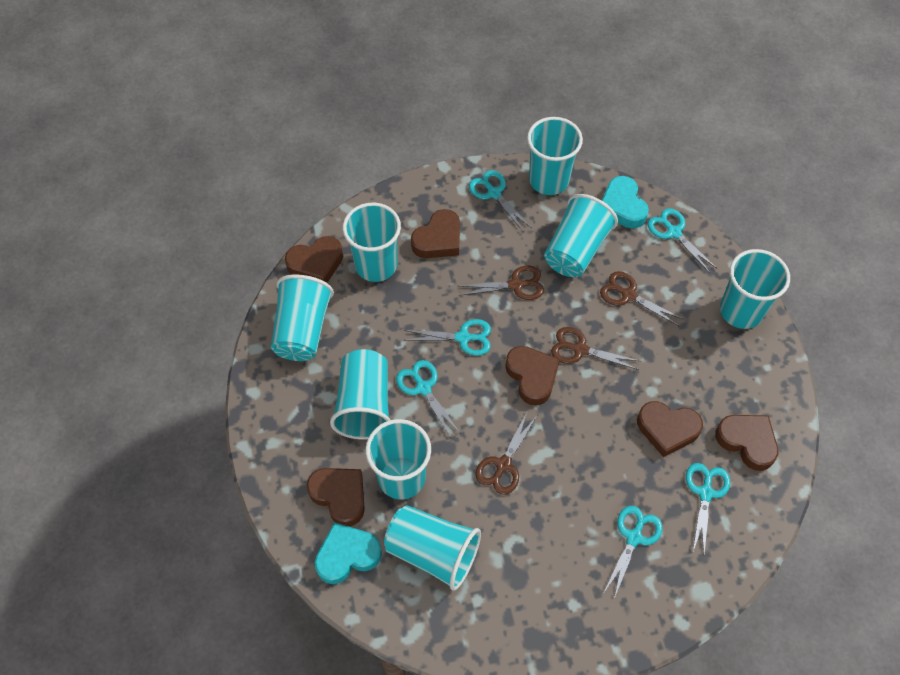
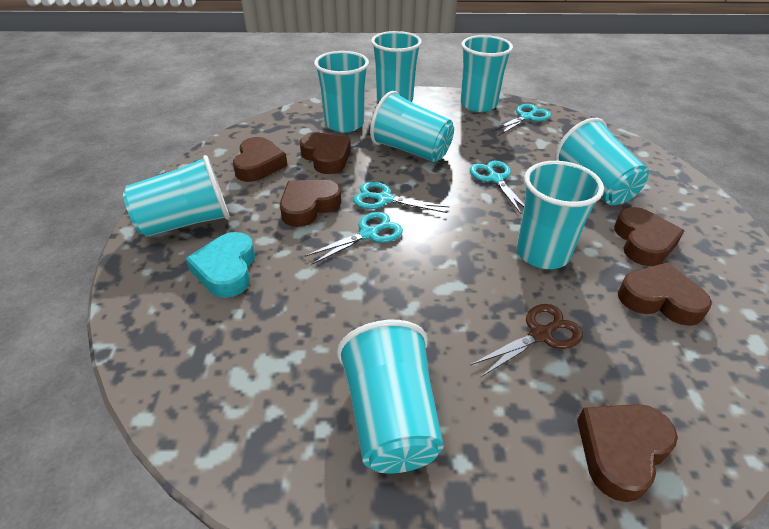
brown scissors: 4 -> 1
turquoise heart: 2 -> 1
turquoise scissors: 6 -> 4

